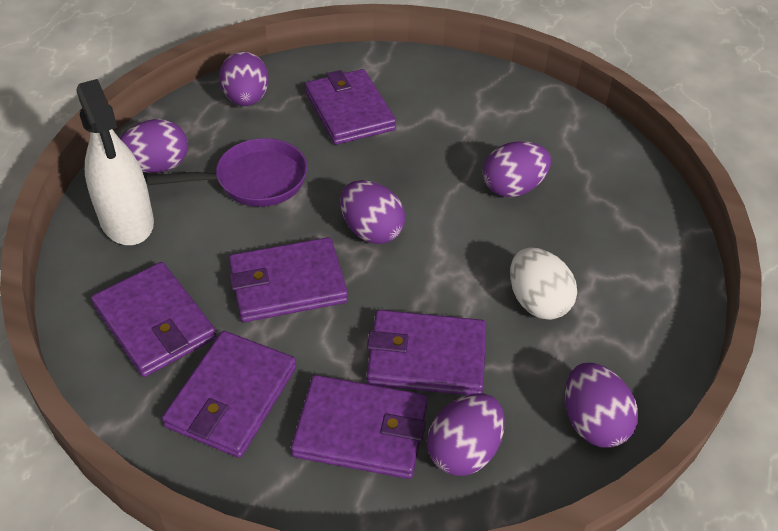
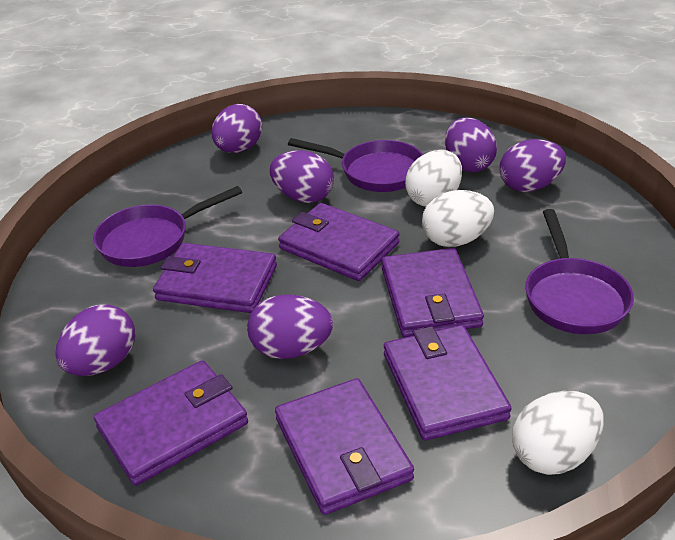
purple pan: 1 -> 3
white egg: 1 -> 3
white spray bottle: 1 -> 0

